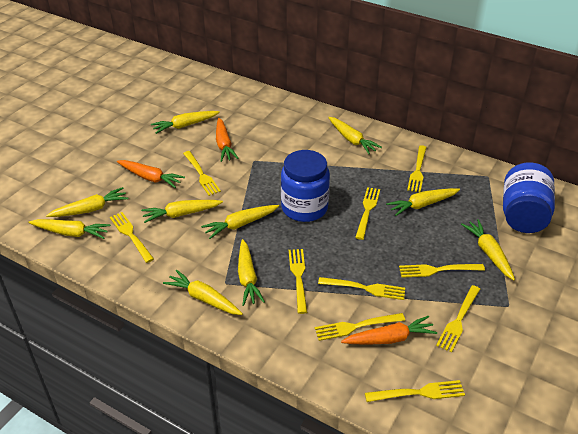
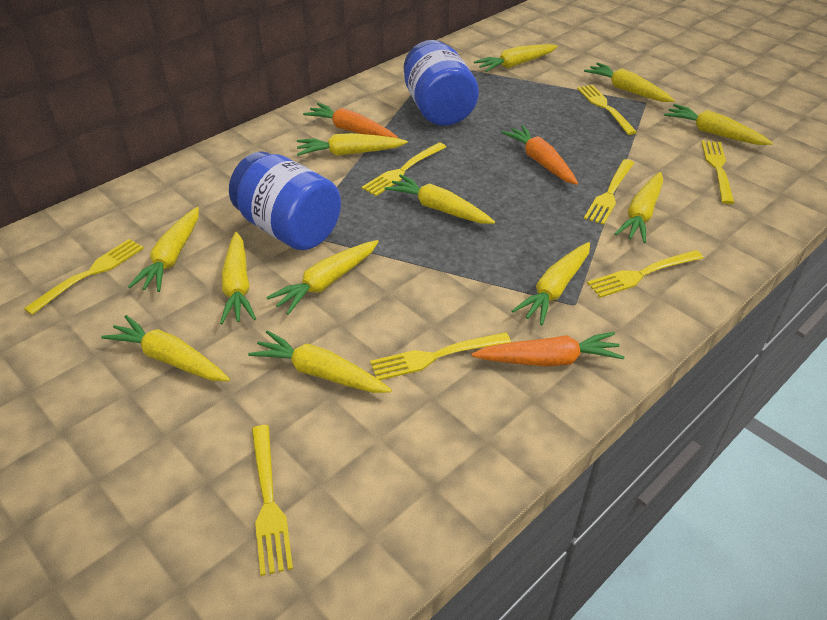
yellow carrot: 10 -> 12
yellow fork: 10 -> 8

